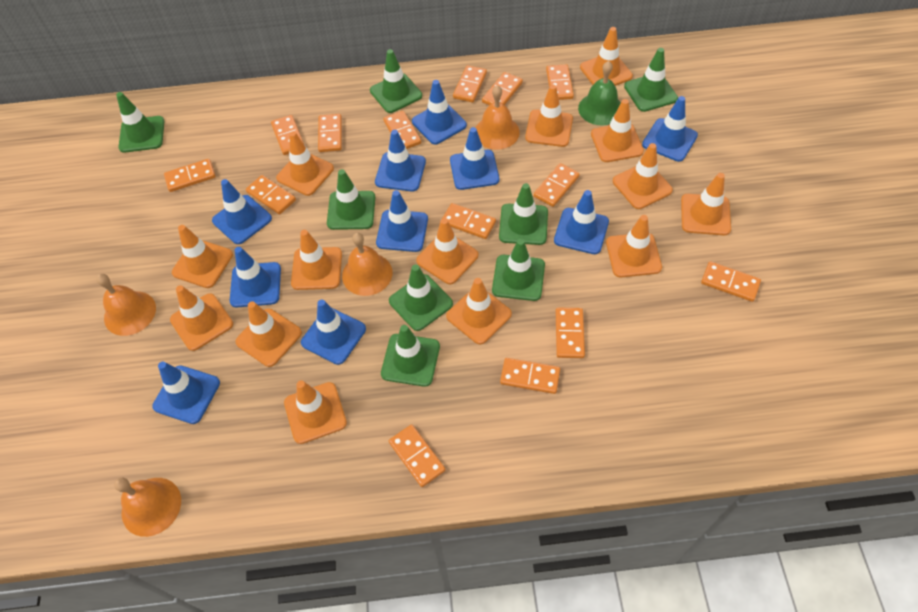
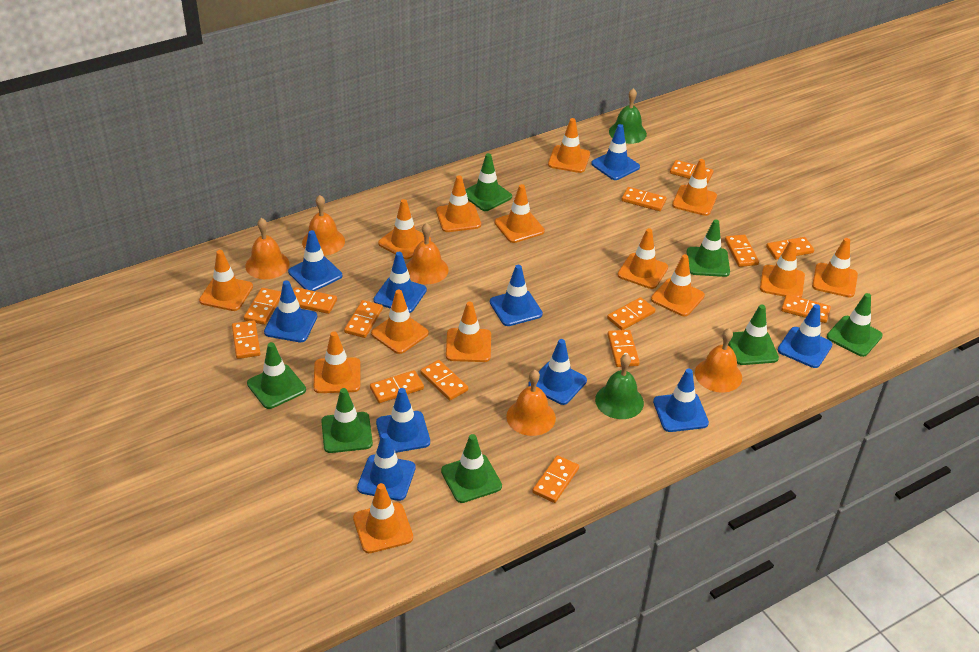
green bell: 1 -> 2
green traffic cone: 8 -> 7
orange bell: 4 -> 5

